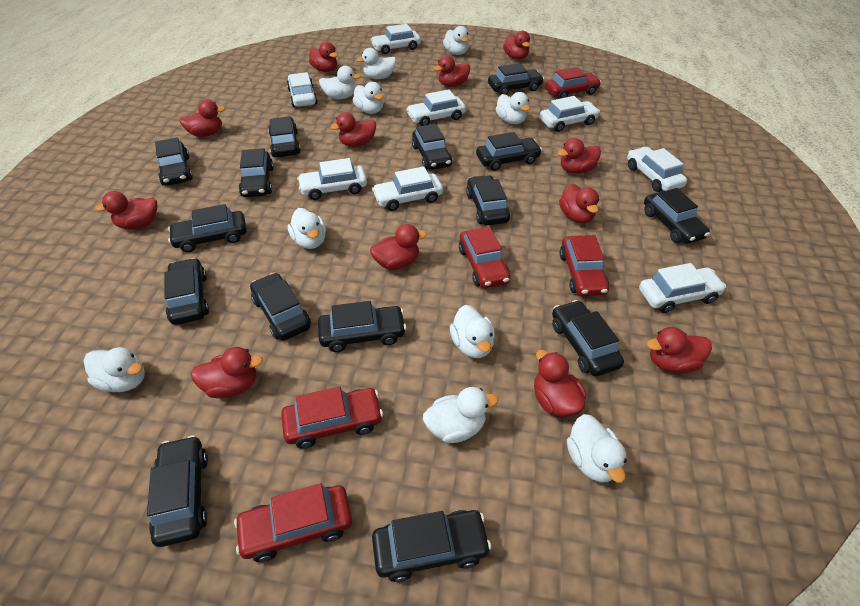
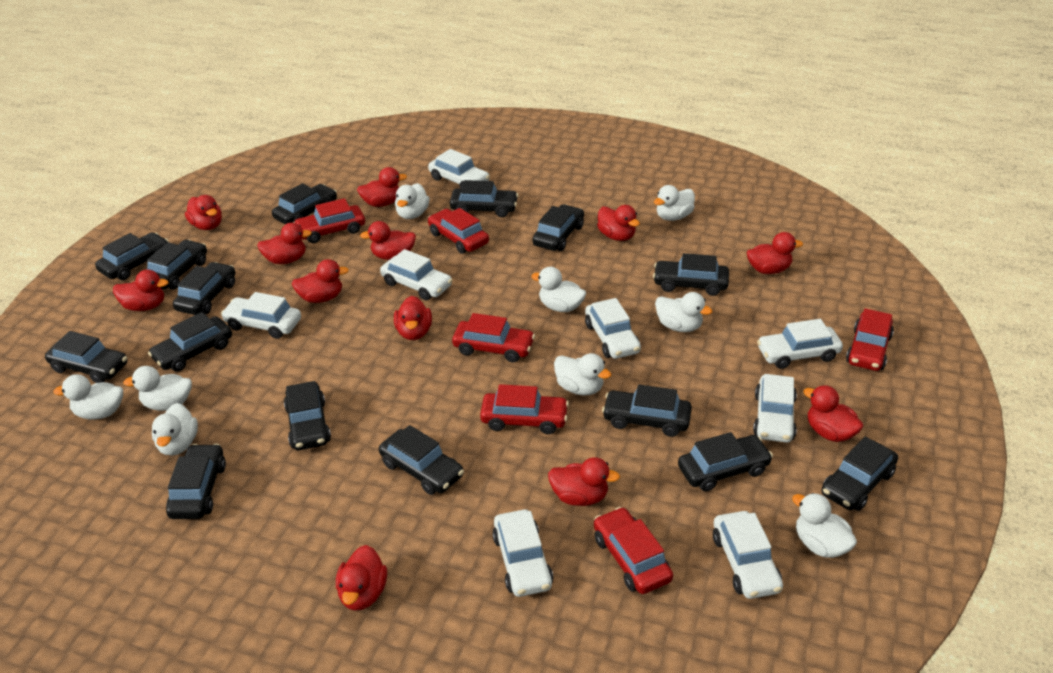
red car: 5 -> 6
white duck: 10 -> 9

